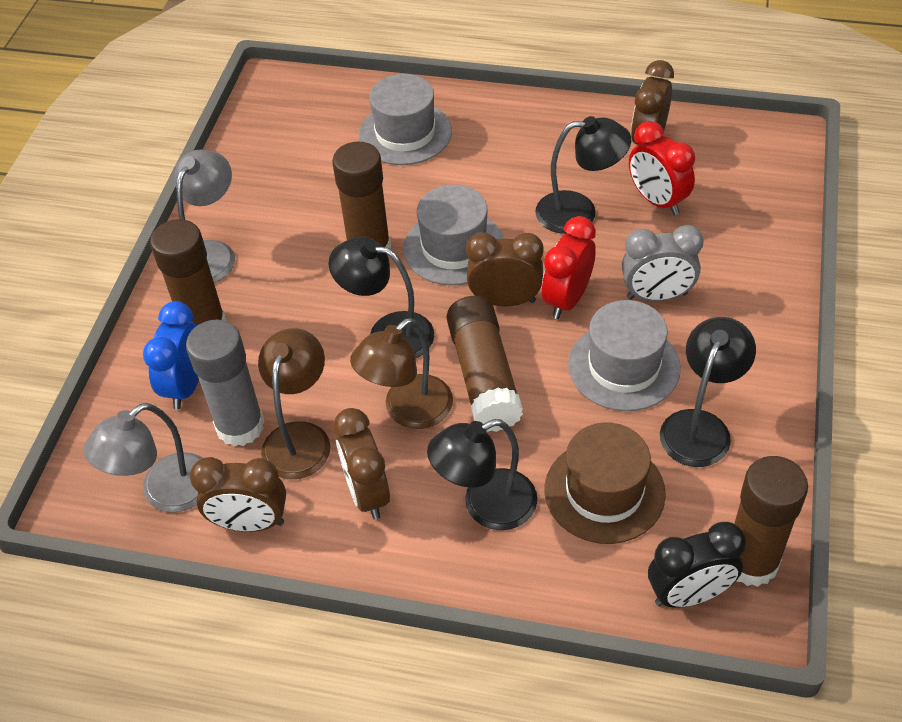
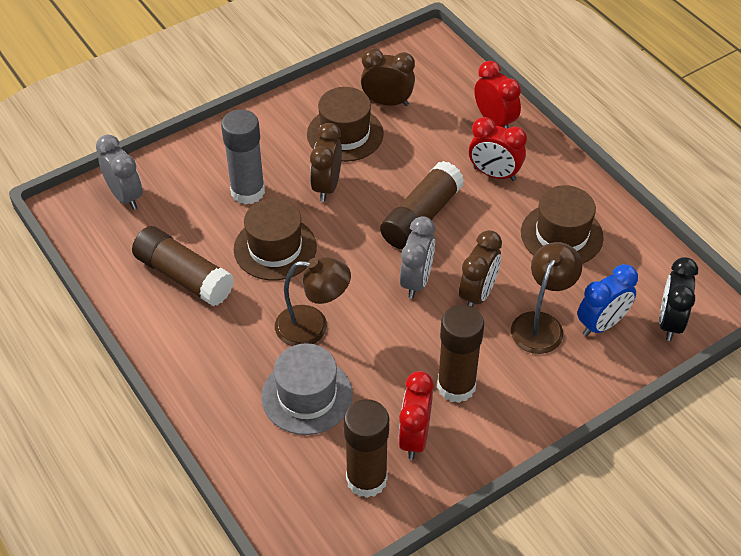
black lamp: 4 -> 0
brown clock: 4 -> 3
brown hat: 1 -> 3
grey clock: 1 -> 2
grey hat: 3 -> 1
grey lamp: 2 -> 0
red clock: 2 -> 3

